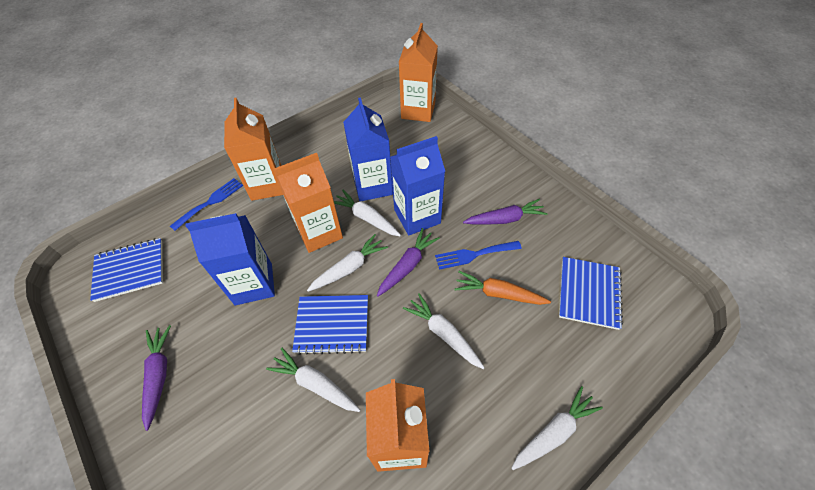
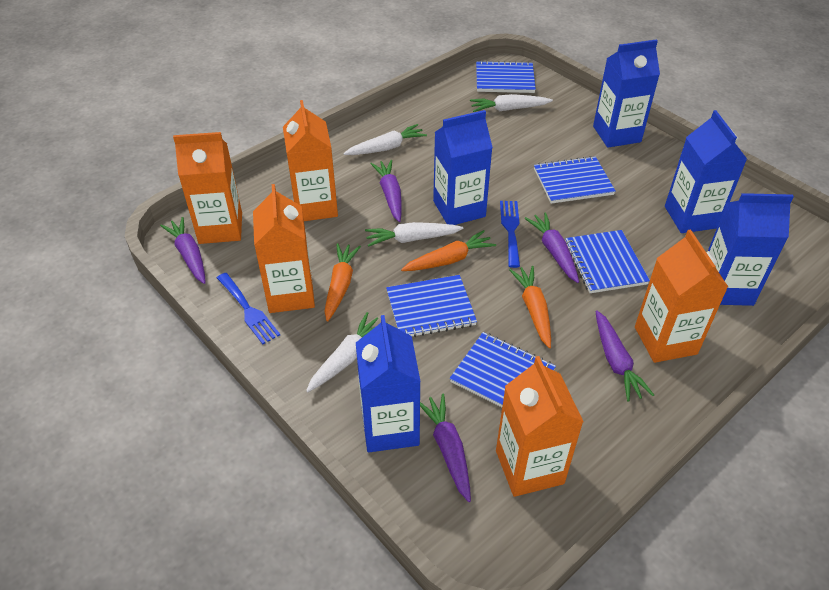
blue carton: 3 -> 5
blue notebook: 3 -> 5
orange carrot: 1 -> 3
orange carton: 4 -> 5
purple carrot: 3 -> 5
white carrot: 5 -> 4

